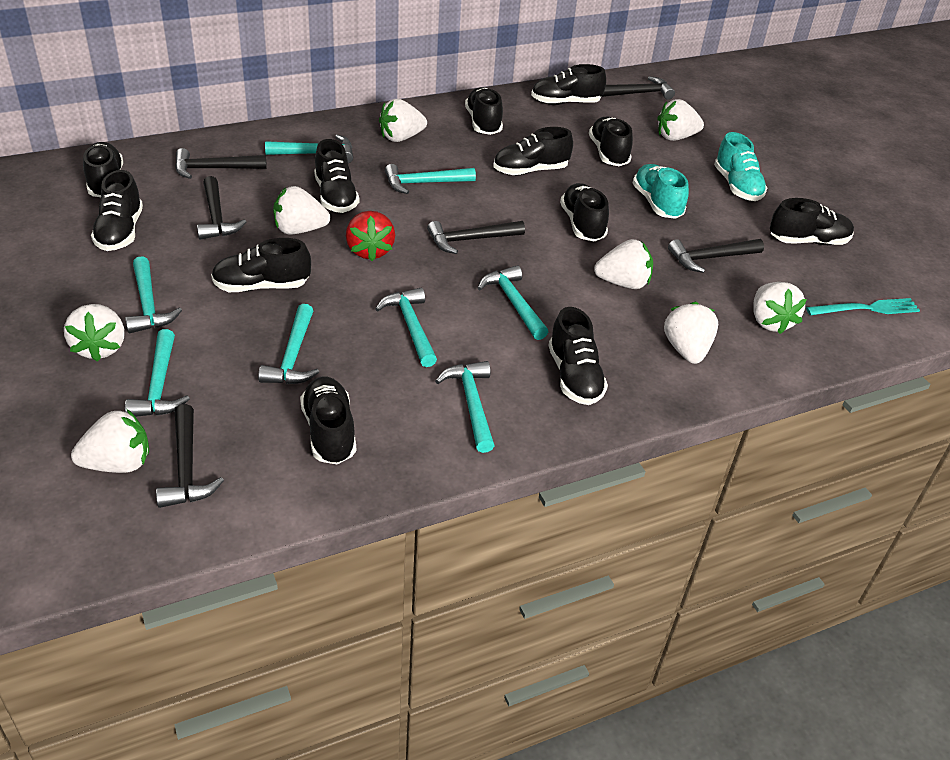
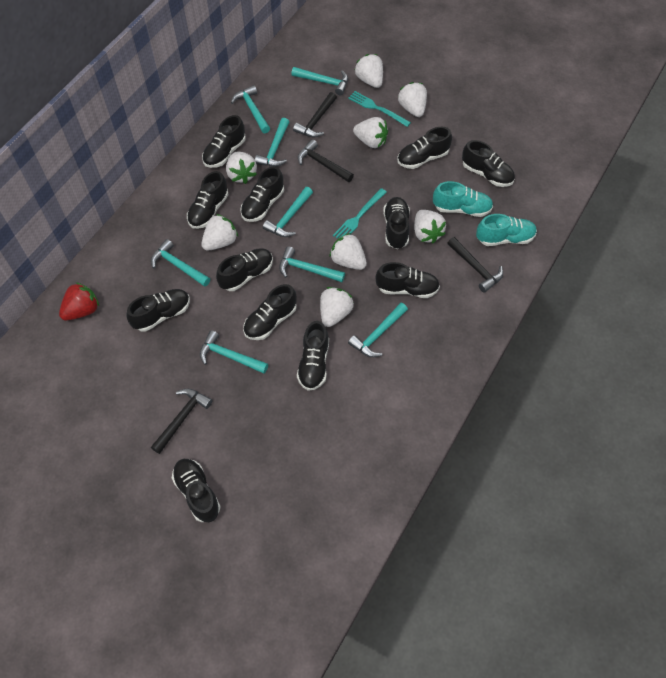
black hammer: 6 -> 4
turquoise fork: 1 -> 2

